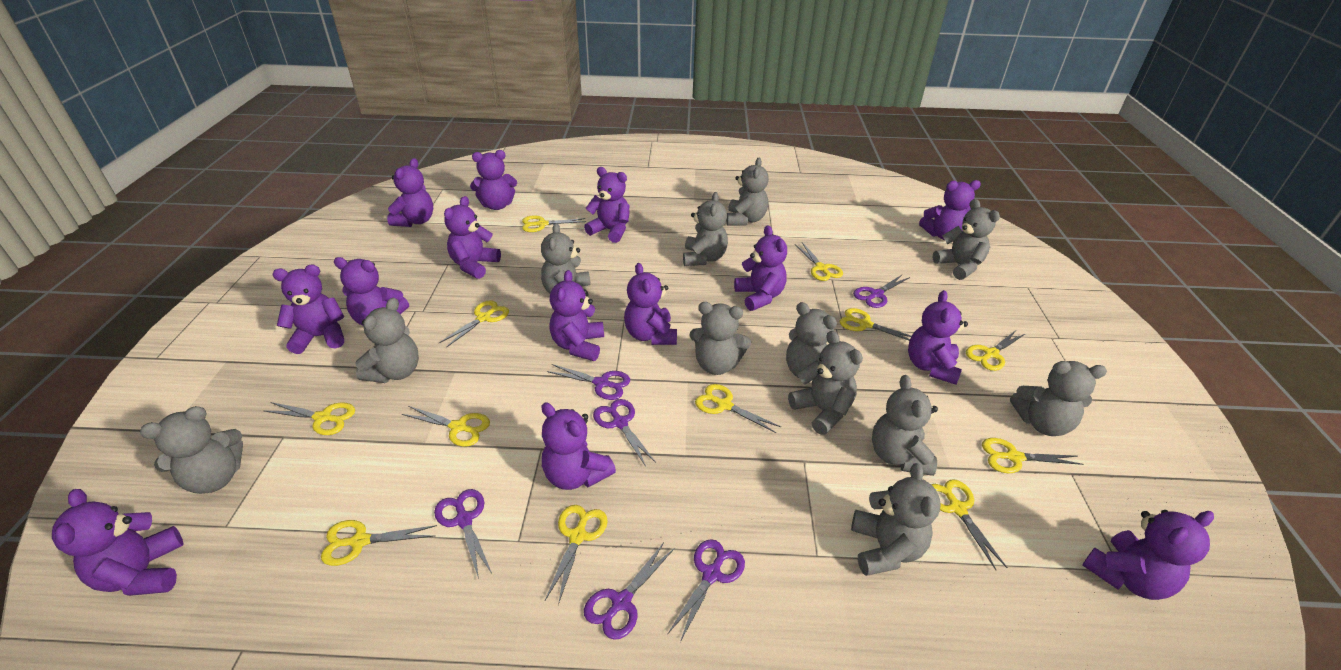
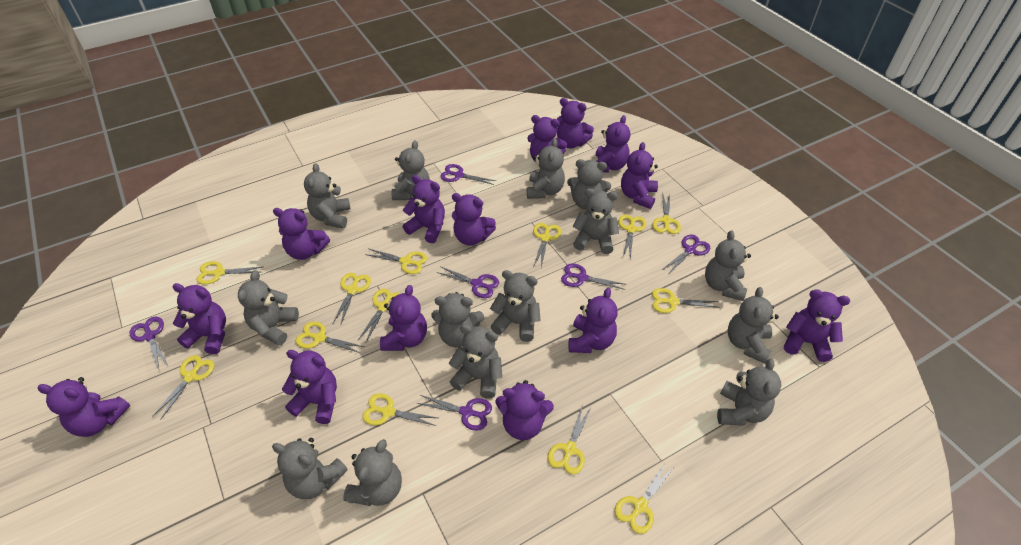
grey teddy bear: 12 -> 14
yellow scissors: 12 -> 13

